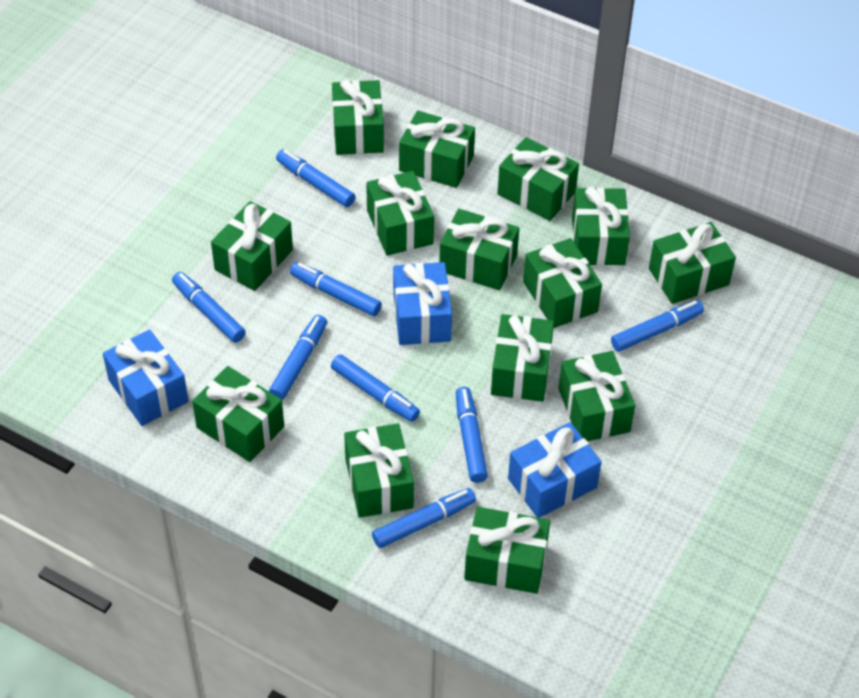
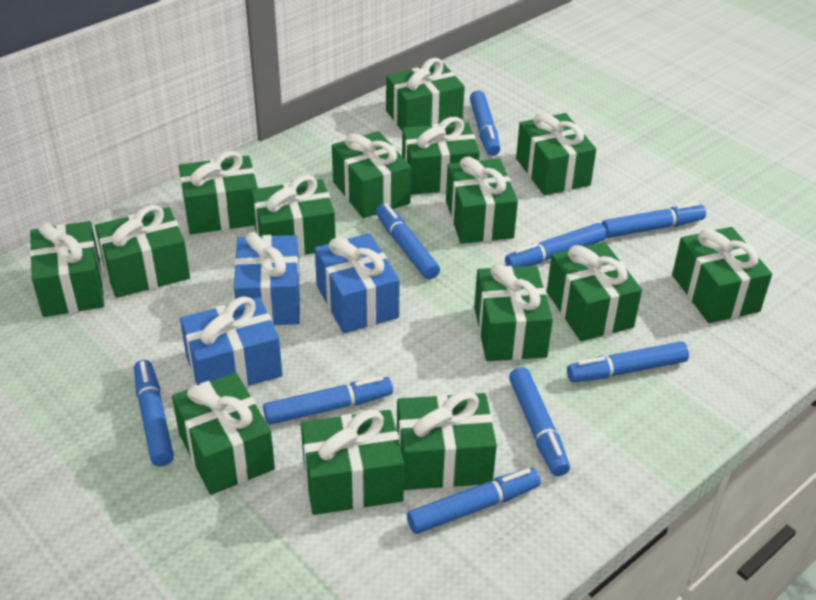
blue marker: 8 -> 9
green gift: 14 -> 15

